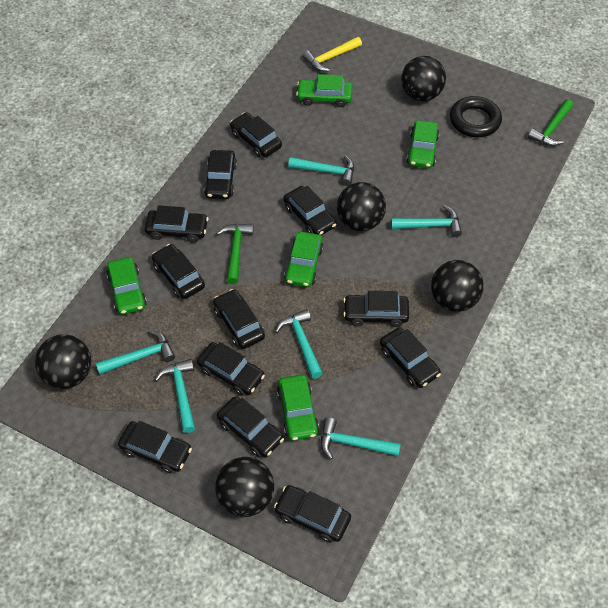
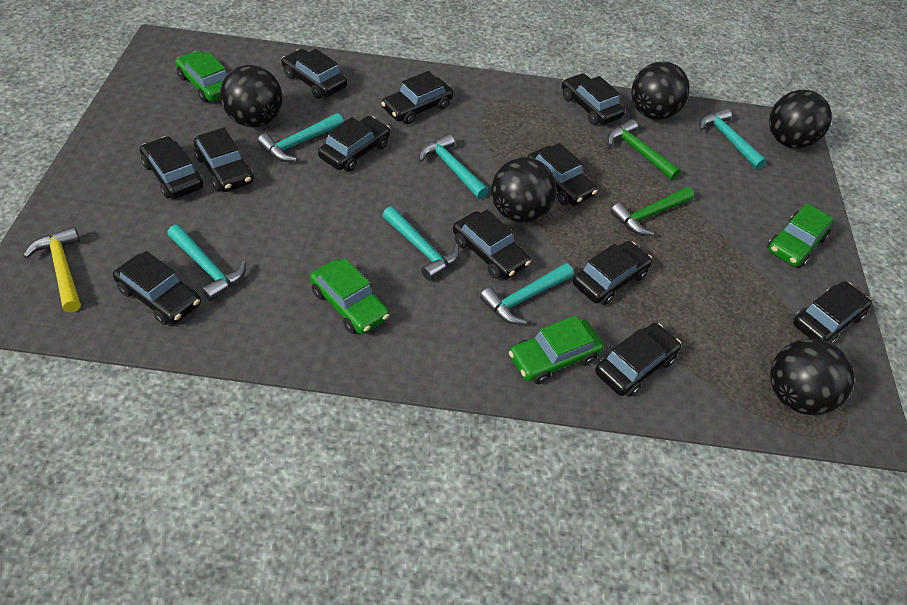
black ring: 1 -> 0
green car: 5 -> 4

